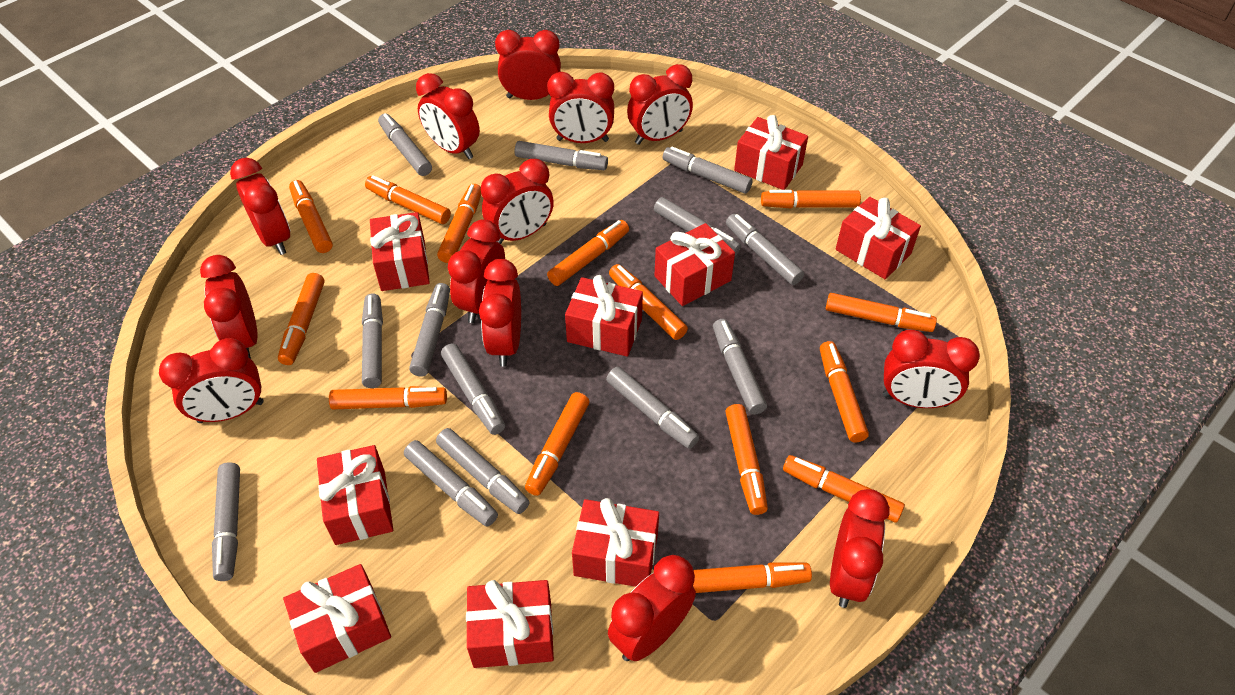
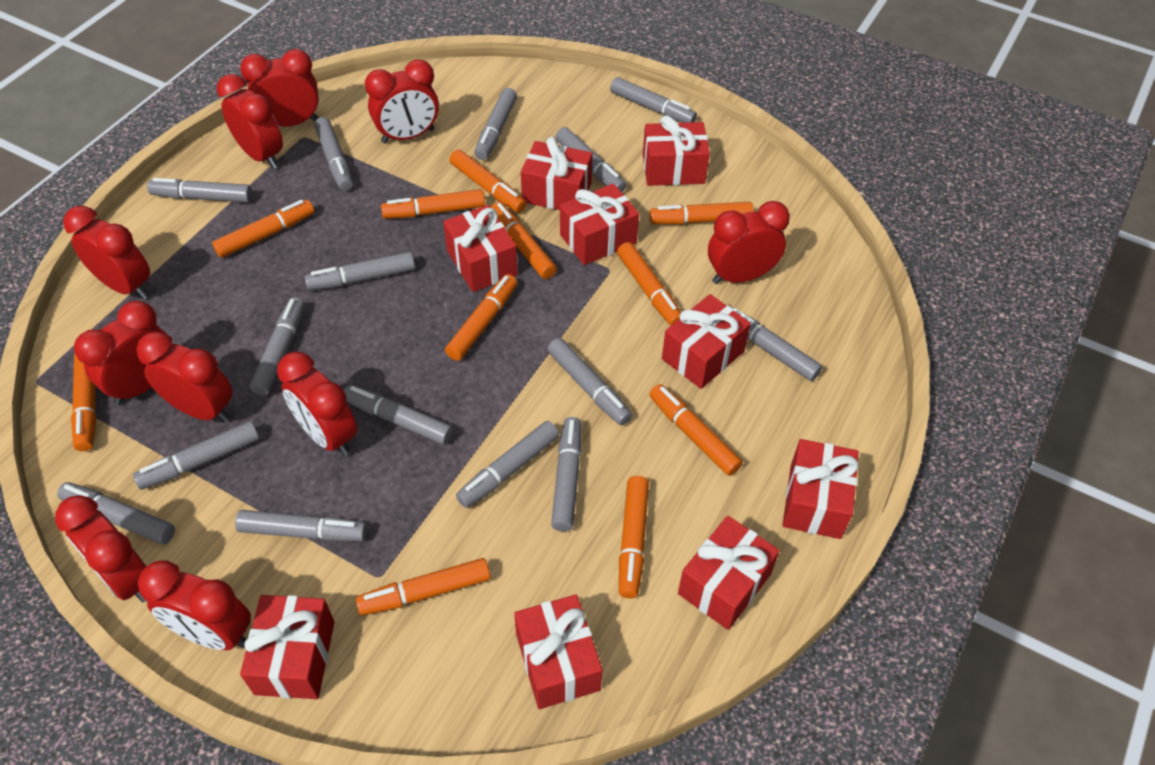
grey marker: 13 -> 15
orange marker: 14 -> 11
red clock: 13 -> 10

